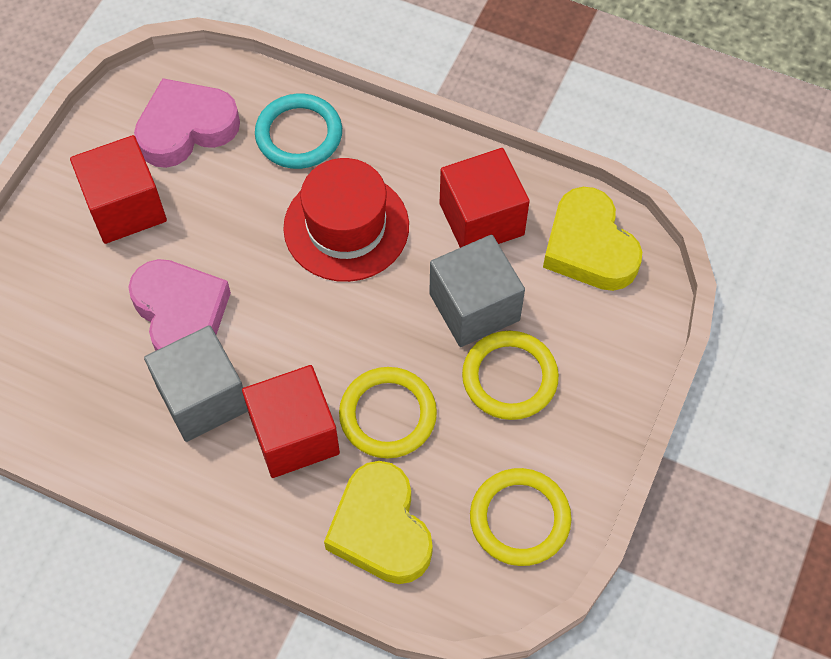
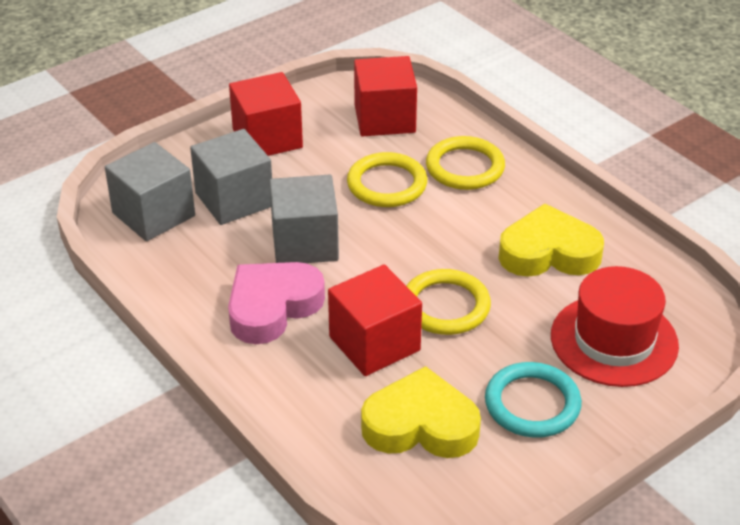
grey cube: 2 -> 3
pink heart: 2 -> 1

